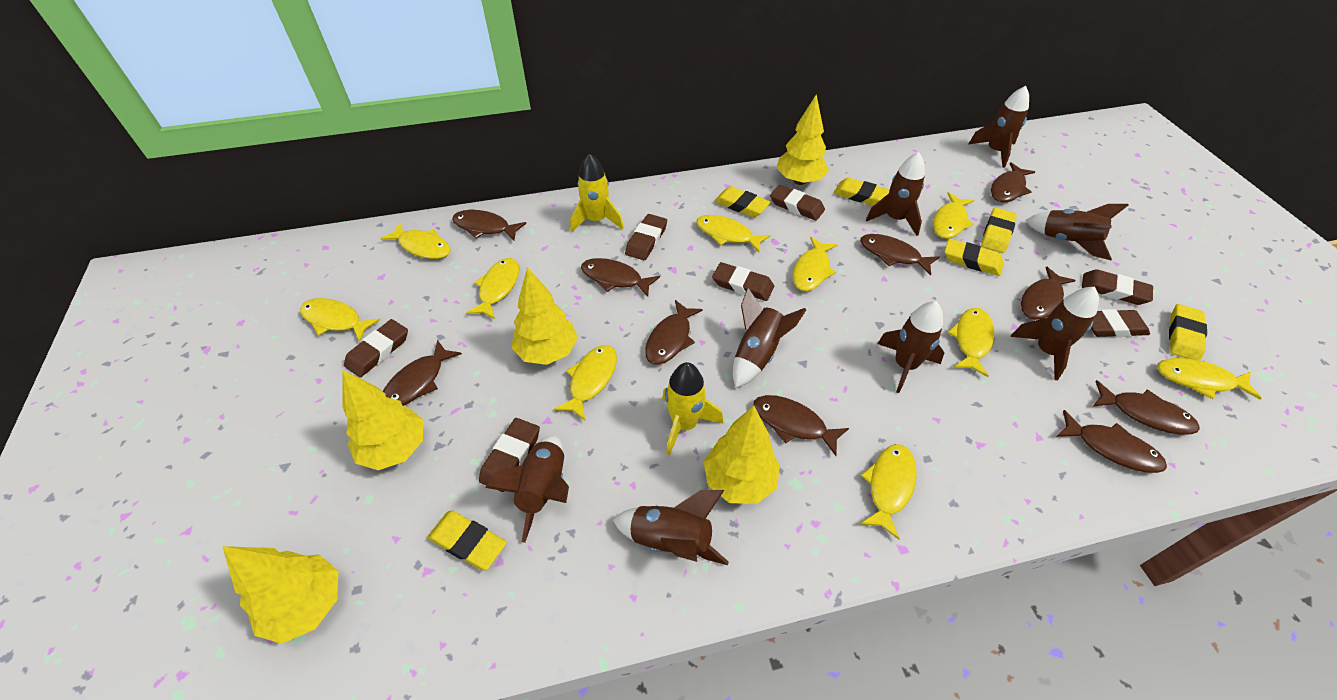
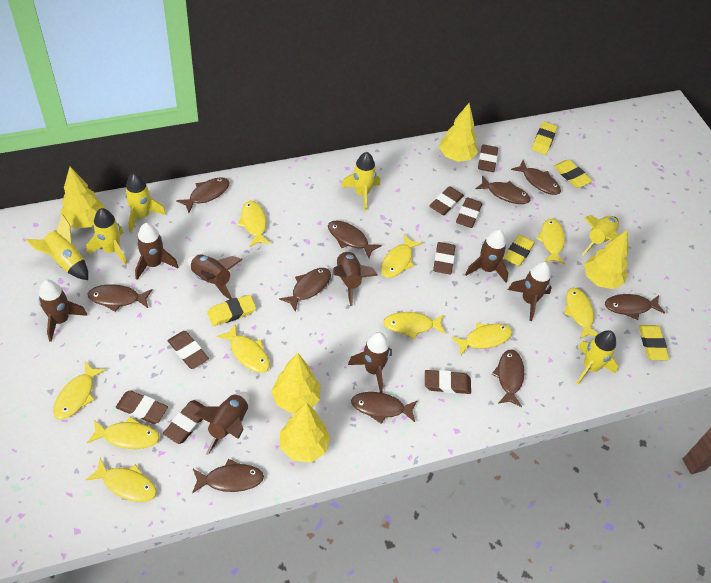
brown eraser: 7 -> 8
yellow eraser: 6 -> 5
yellow rocket: 2 -> 6

